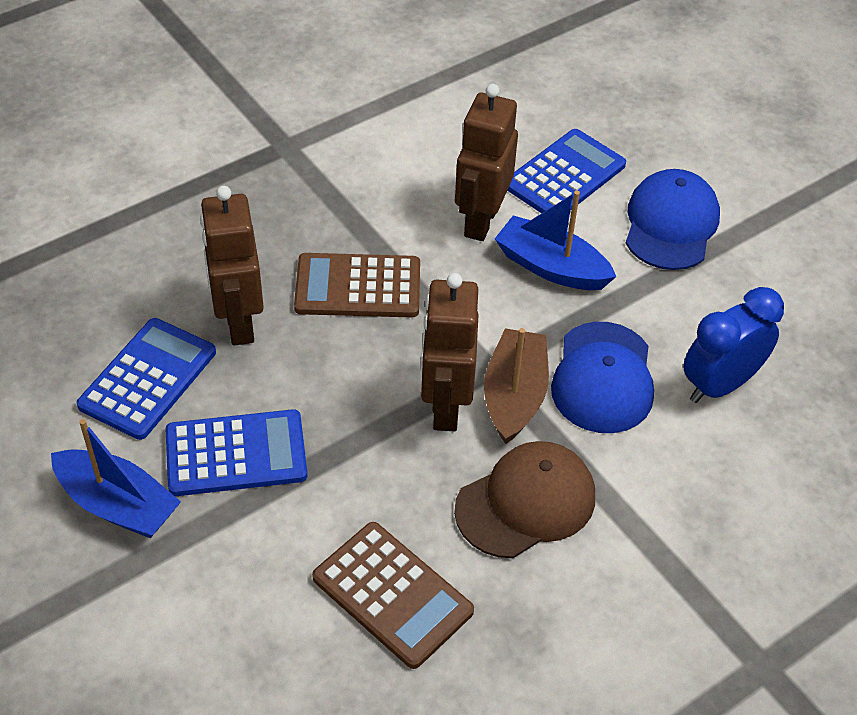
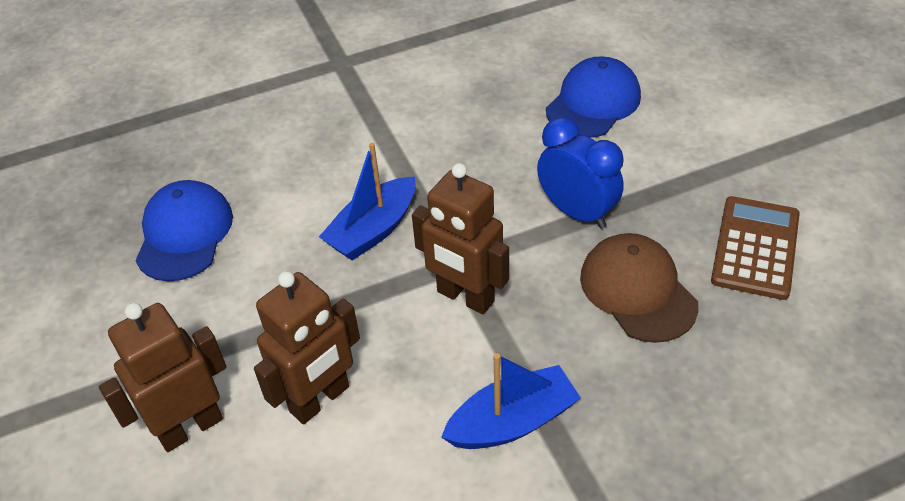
blue calculator: 3 -> 0
brown boat: 1 -> 0
brown calculator: 2 -> 1

